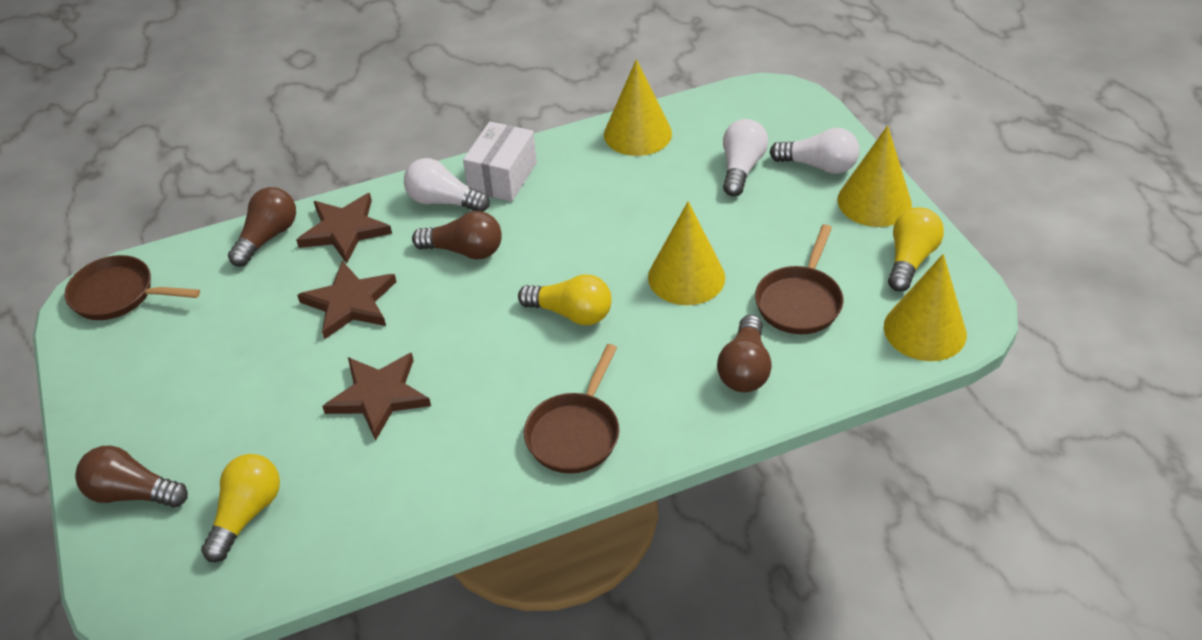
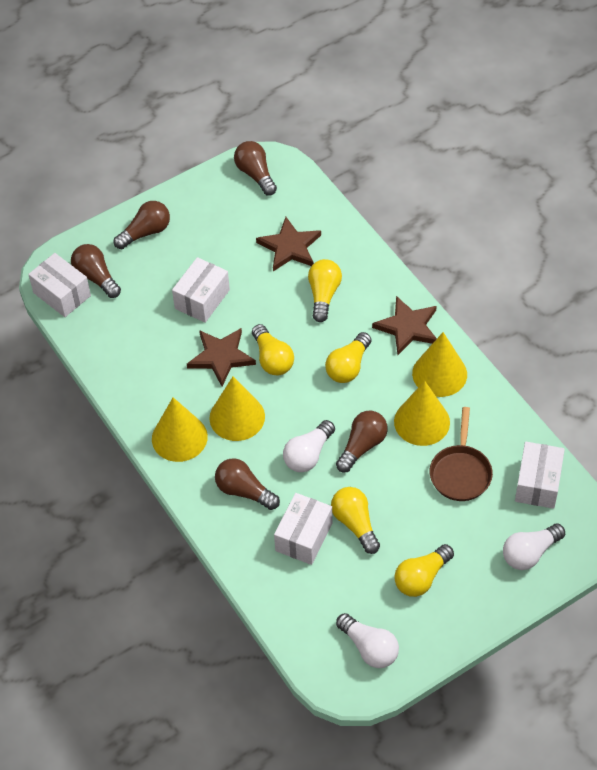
brown light bulb: 4 -> 5
brown pan: 3 -> 1
white box: 1 -> 4
yellow light bulb: 3 -> 5

